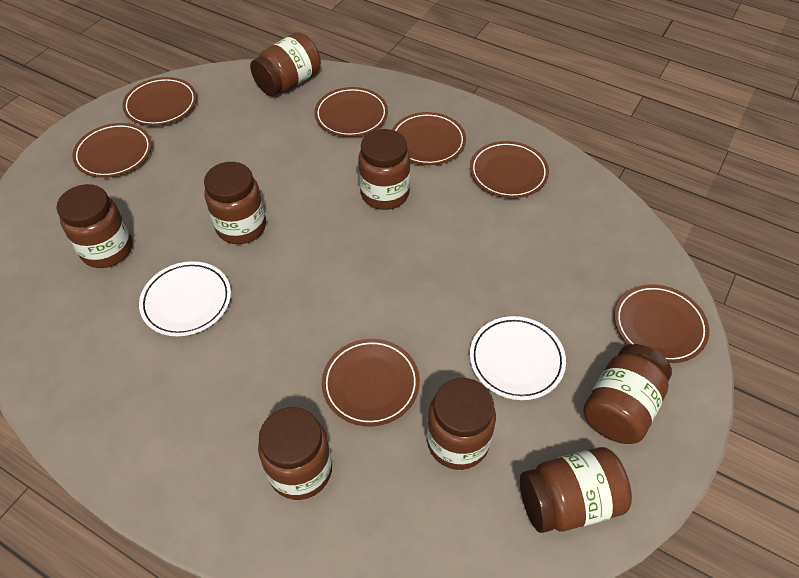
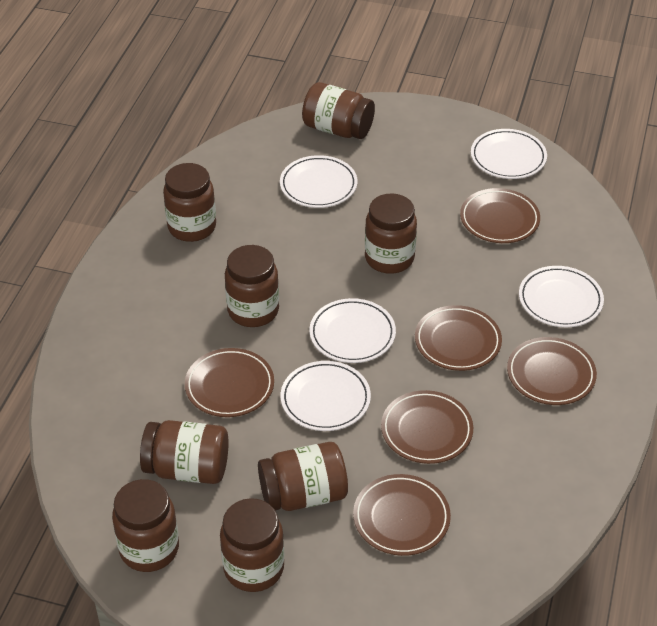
brown plate: 7 -> 6
white plate: 2 -> 5

